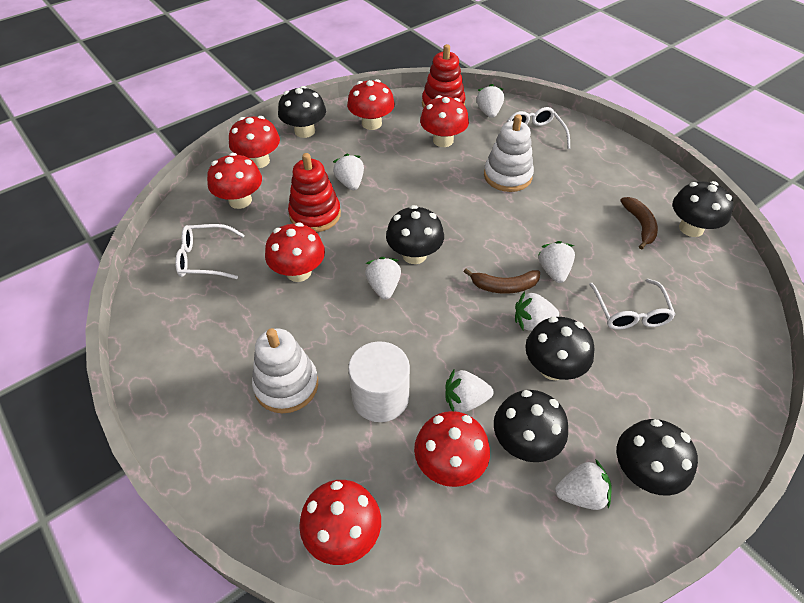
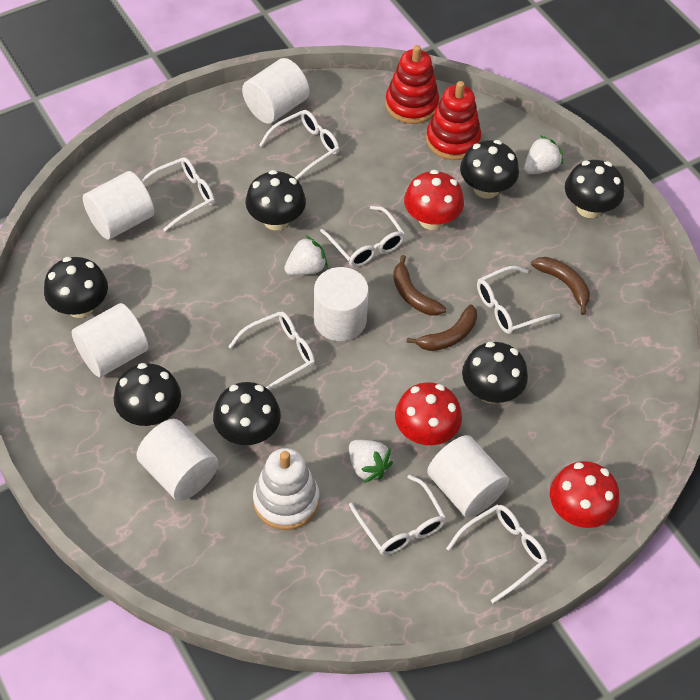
black mushroom: 6 -> 7
brown banana: 2 -> 3
red mushroom: 7 -> 3
white cylinder: 1 -> 6
white glasses: 3 -> 7
white stacking toy: 2 -> 1
white strawberry: 7 -> 3

